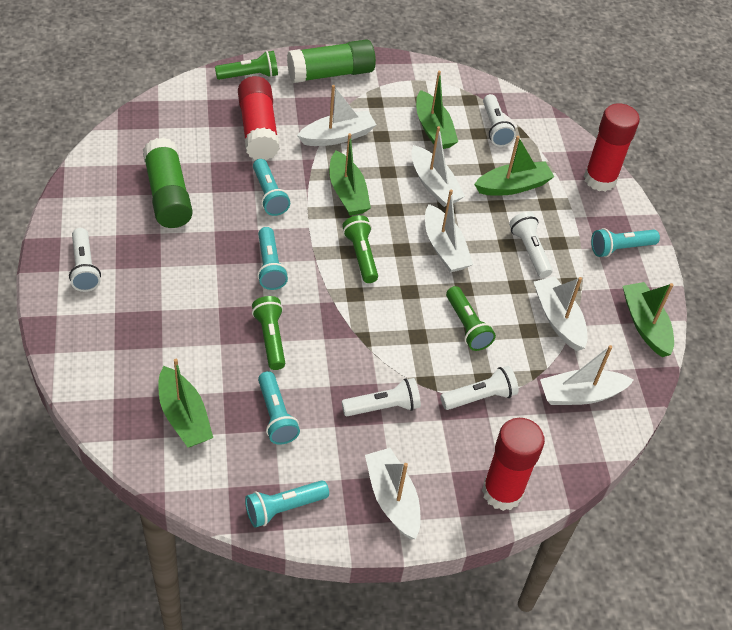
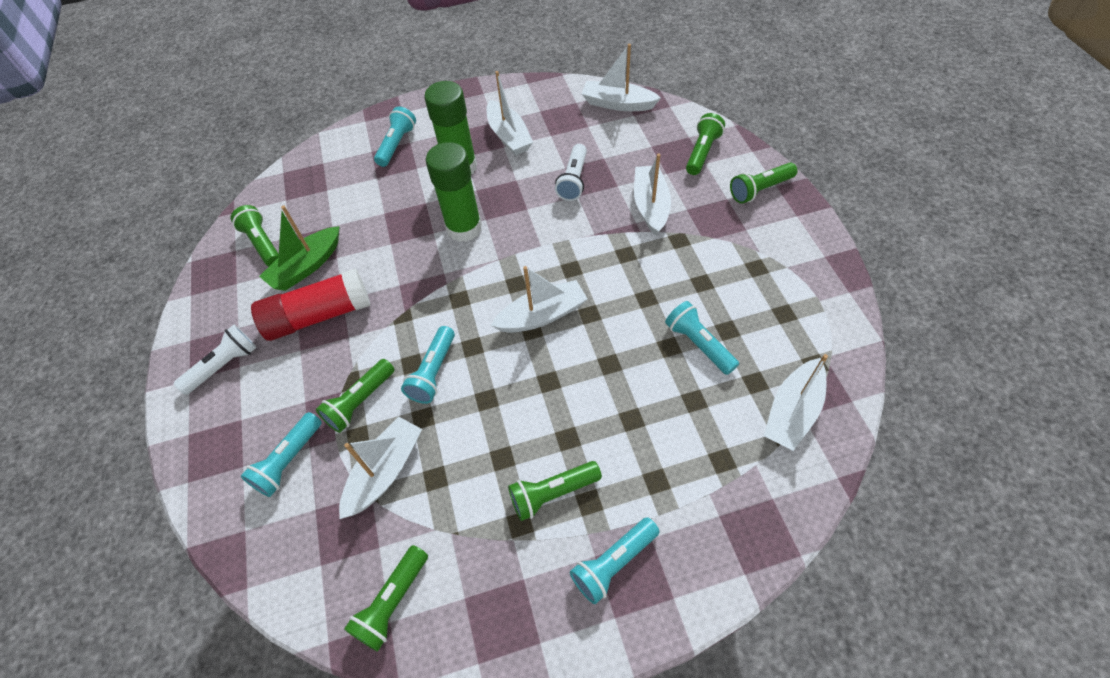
green boat: 5 -> 1
green flashlight: 4 -> 6
red glue stick: 3 -> 1
white flashlight: 5 -> 2

